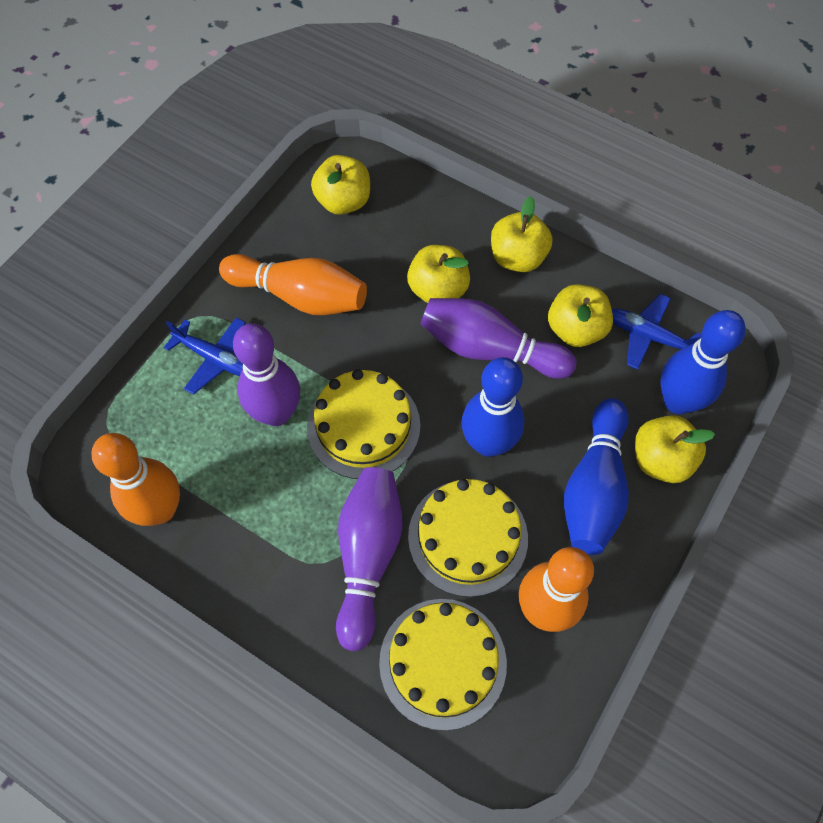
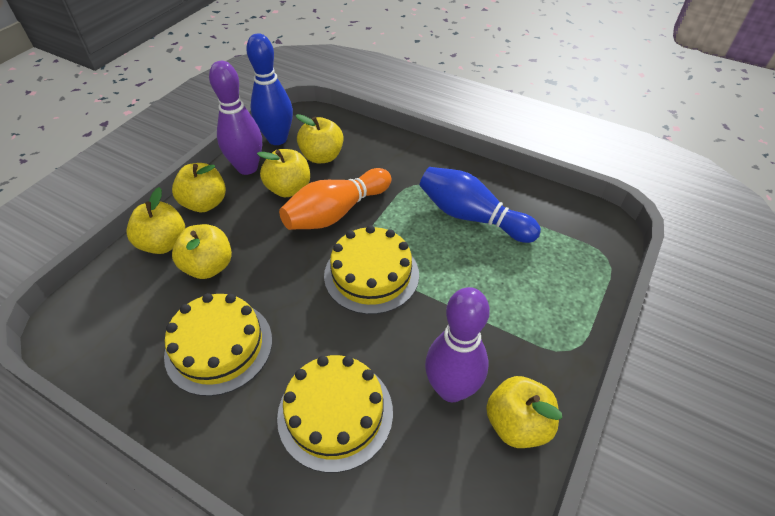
blue bowling pin: 3 -> 2
blue plane: 2 -> 0
orange bowling pin: 3 -> 1
purple bowling pin: 3 -> 2
yellow apple: 5 -> 6

